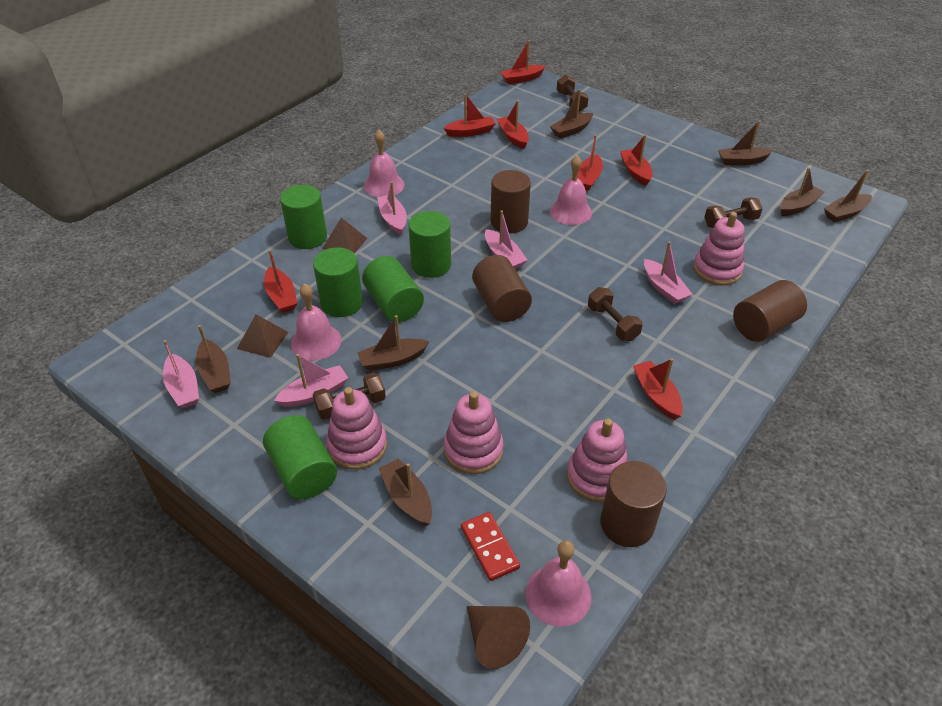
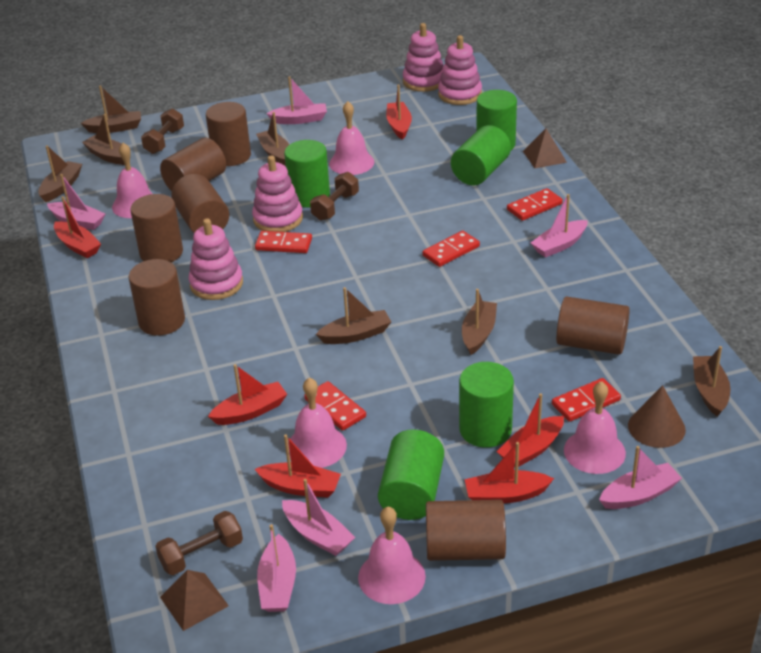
brown cylinder: 4 -> 7
brown dumbbell: 4 -> 3
pink bell: 4 -> 5
pink boat: 5 -> 6
red boat: 7 -> 6
red domino: 1 -> 5

